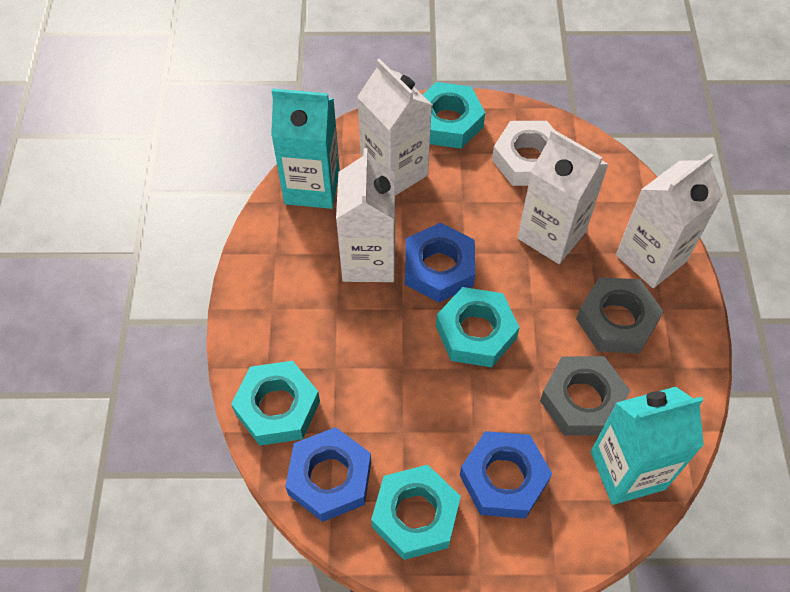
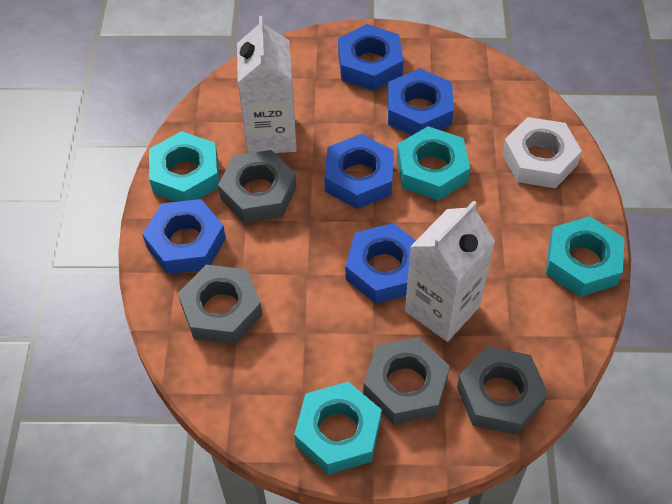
blue nut: 3 -> 5
grey nut: 2 -> 4
turquoise carton: 2 -> 0
white carton: 4 -> 2

